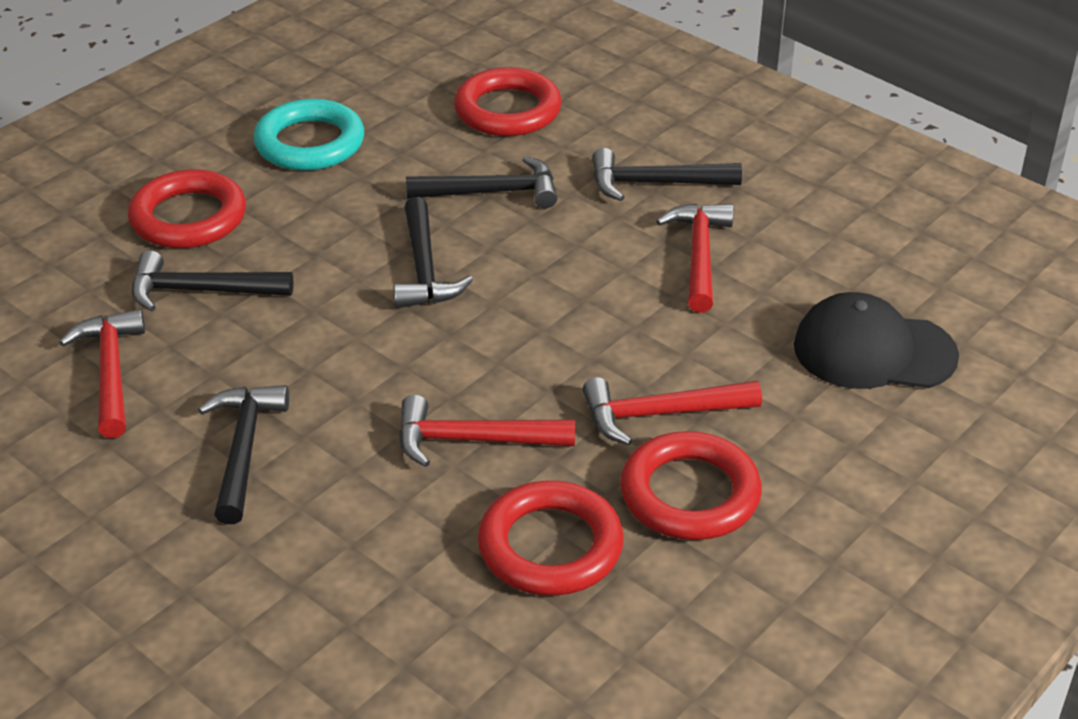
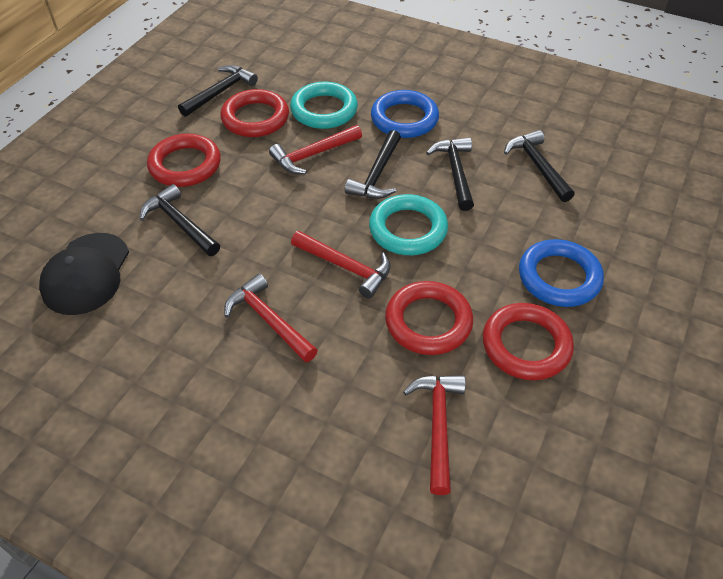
blue ring: 0 -> 2
turquoise ring: 1 -> 2

